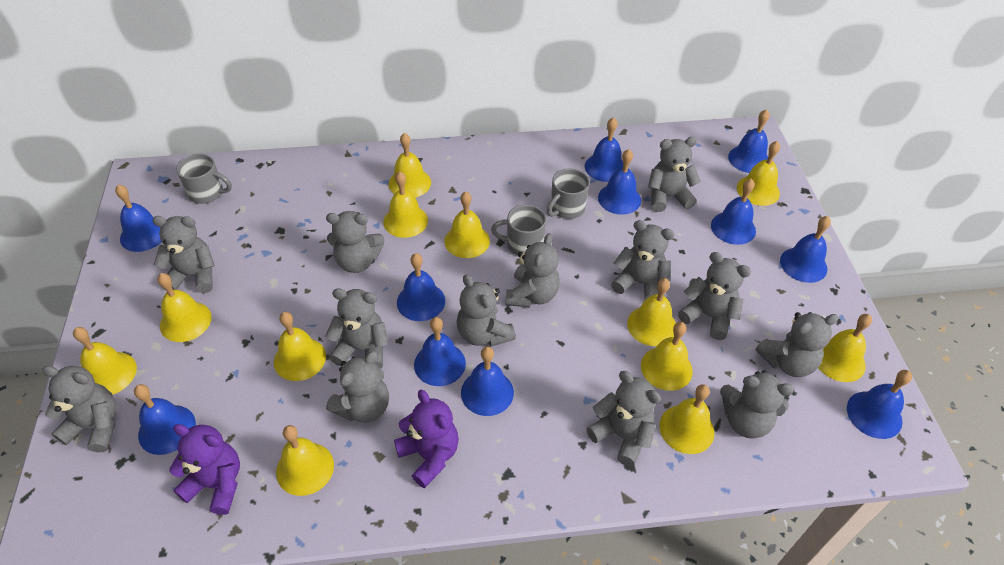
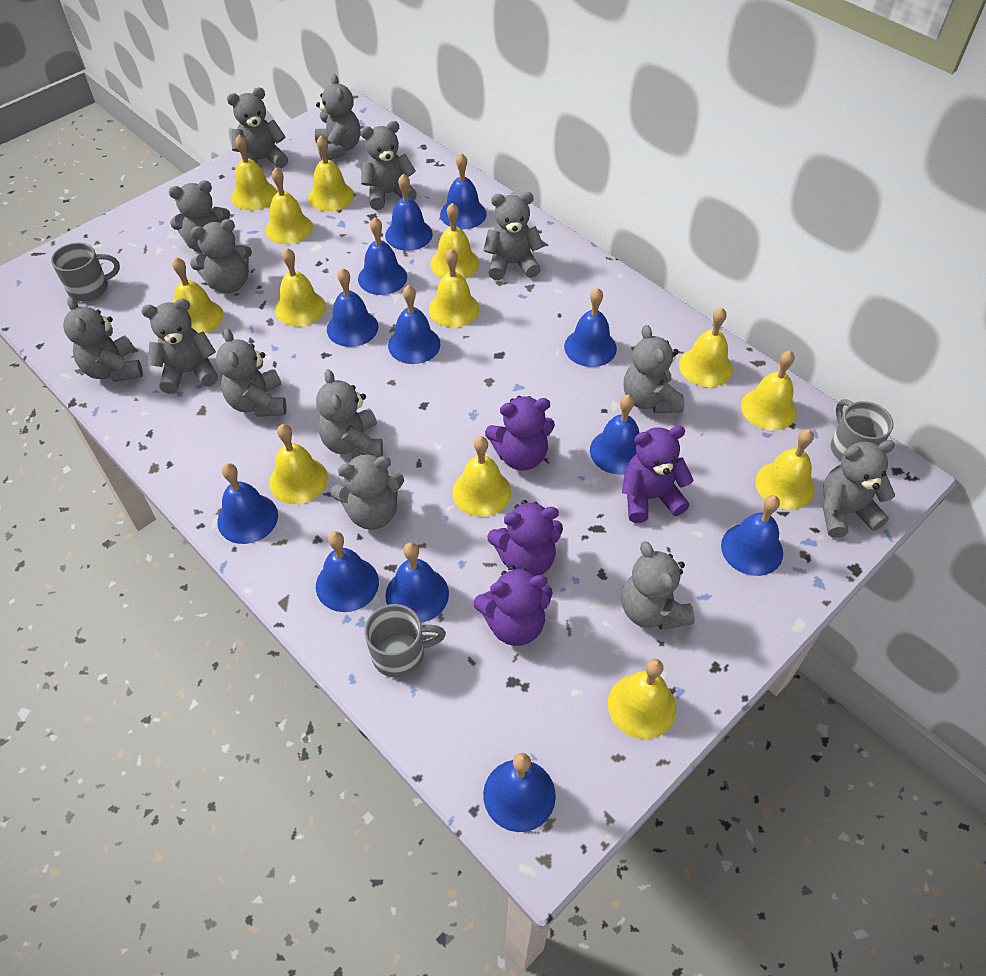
blue bell: 11 -> 12
grey teddy bear: 13 -> 14
purple teddy bear: 2 -> 4
yellow bell: 12 -> 13

